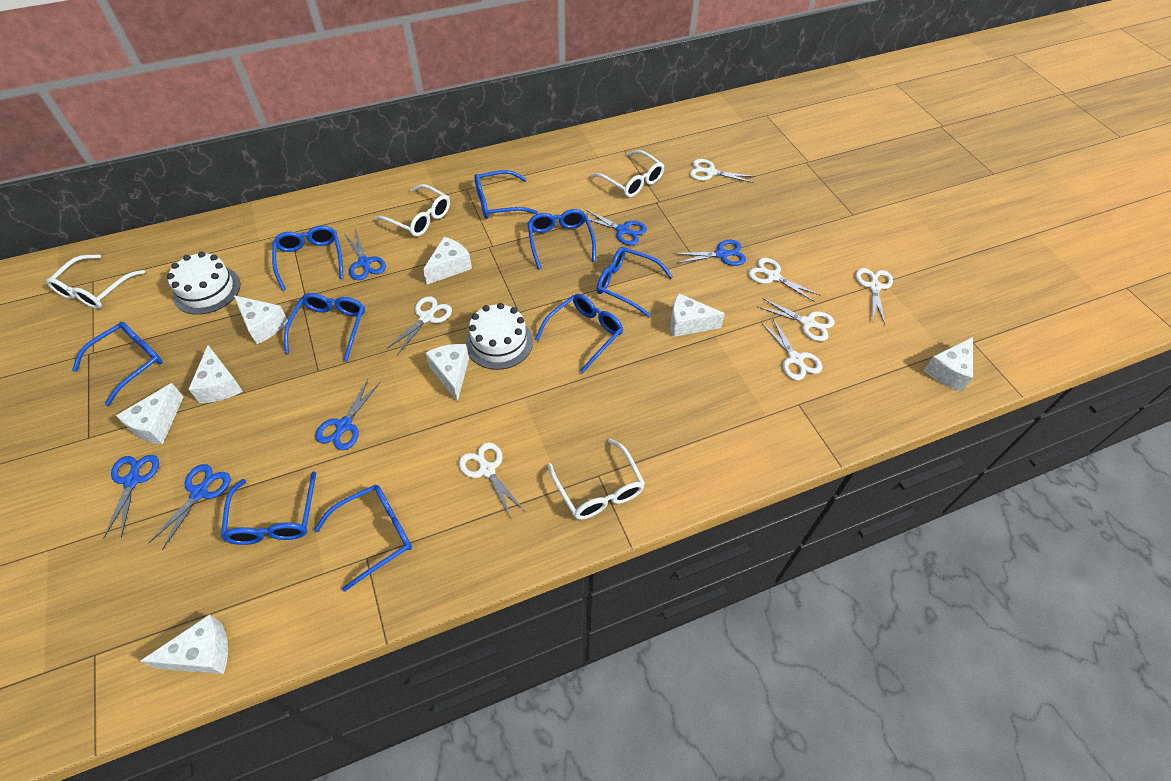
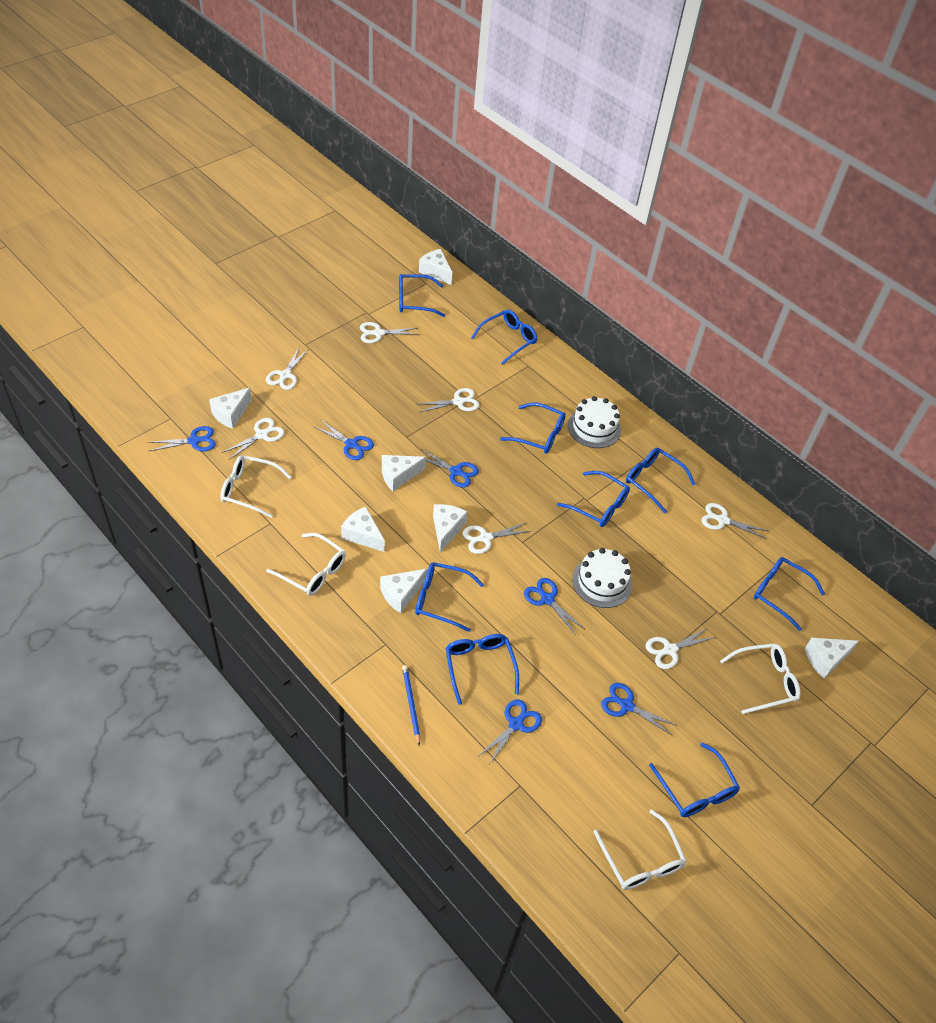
blue pencil: 0 -> 1
white cheese: 8 -> 7

